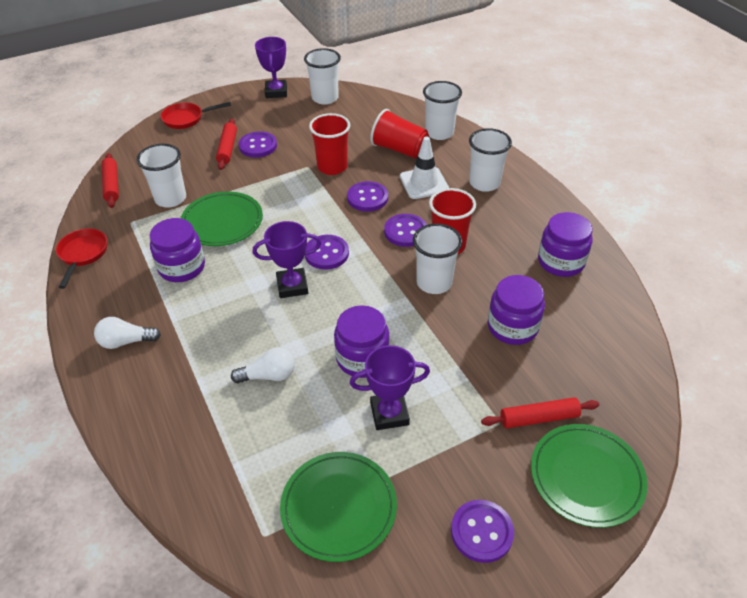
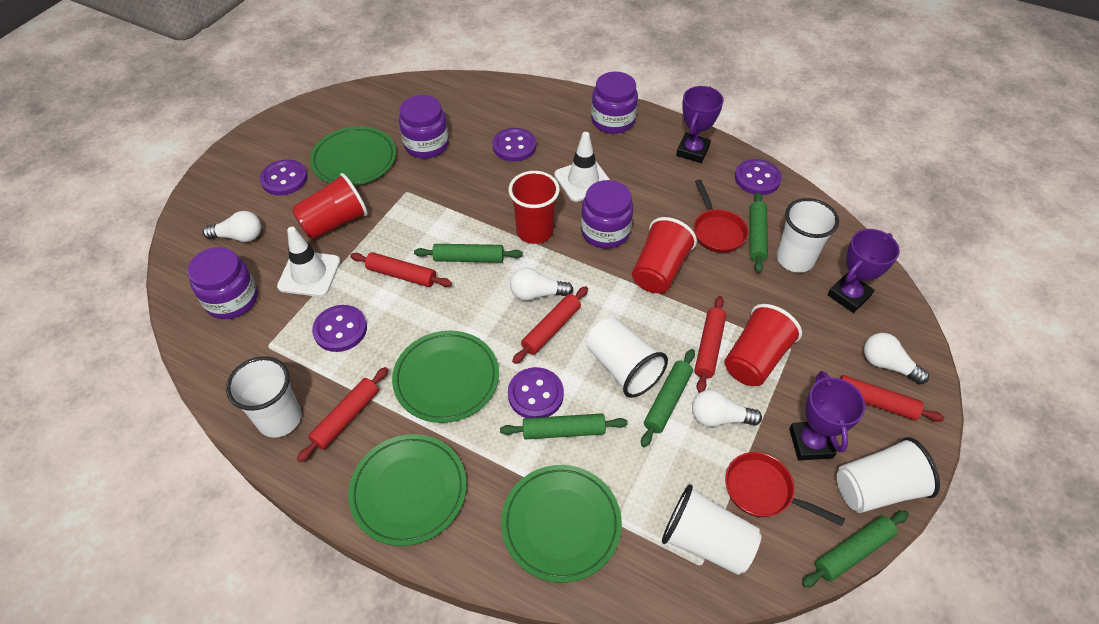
green plate: 3 -> 4
green rolling pin: 0 -> 5
red cup: 3 -> 4
red rolling pin: 3 -> 5
white light bulb: 2 -> 4
white traffic cone: 1 -> 2

